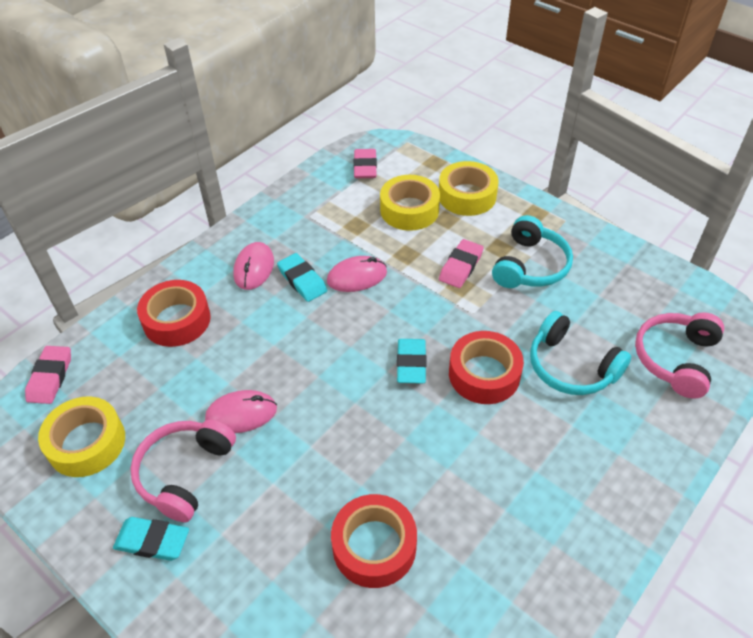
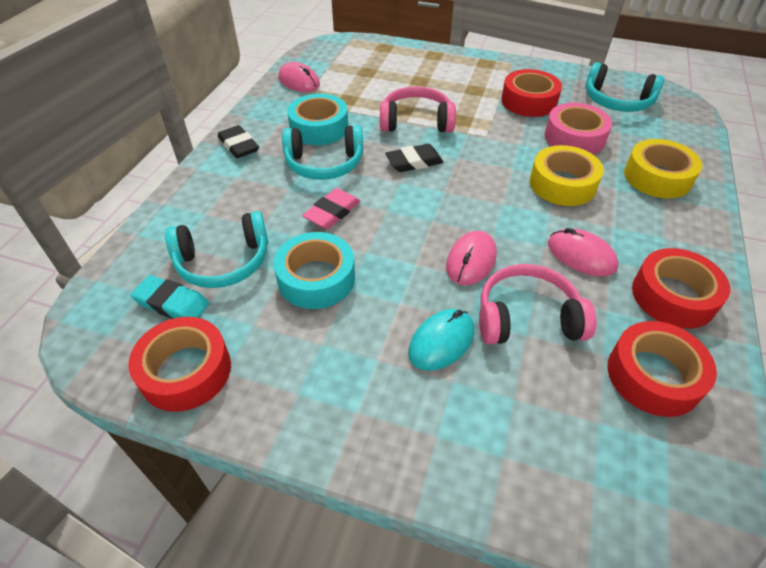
black eraser: 0 -> 2
pink eraser: 3 -> 1
pink tape: 0 -> 1
red tape: 3 -> 4
turquoise eraser: 3 -> 1
turquoise headphones: 2 -> 3
turquoise mouse: 0 -> 1
turquoise tape: 0 -> 2
yellow tape: 3 -> 2

